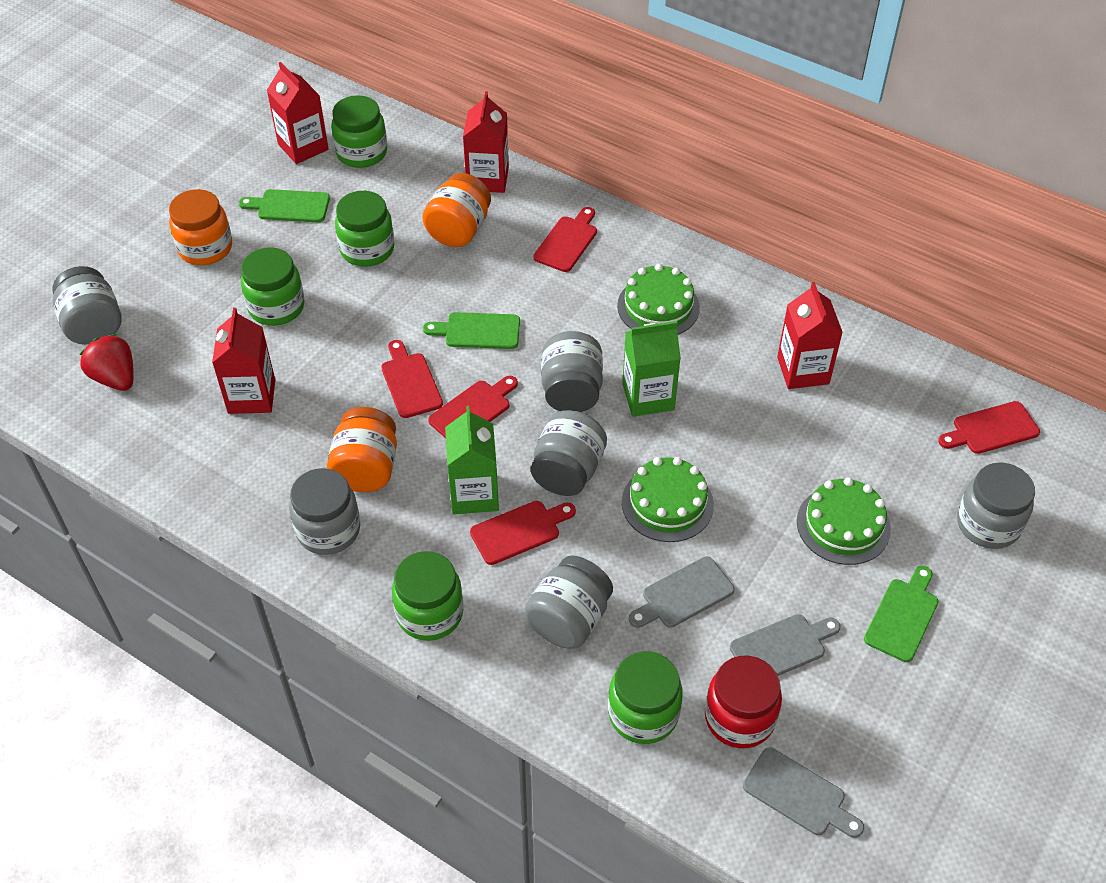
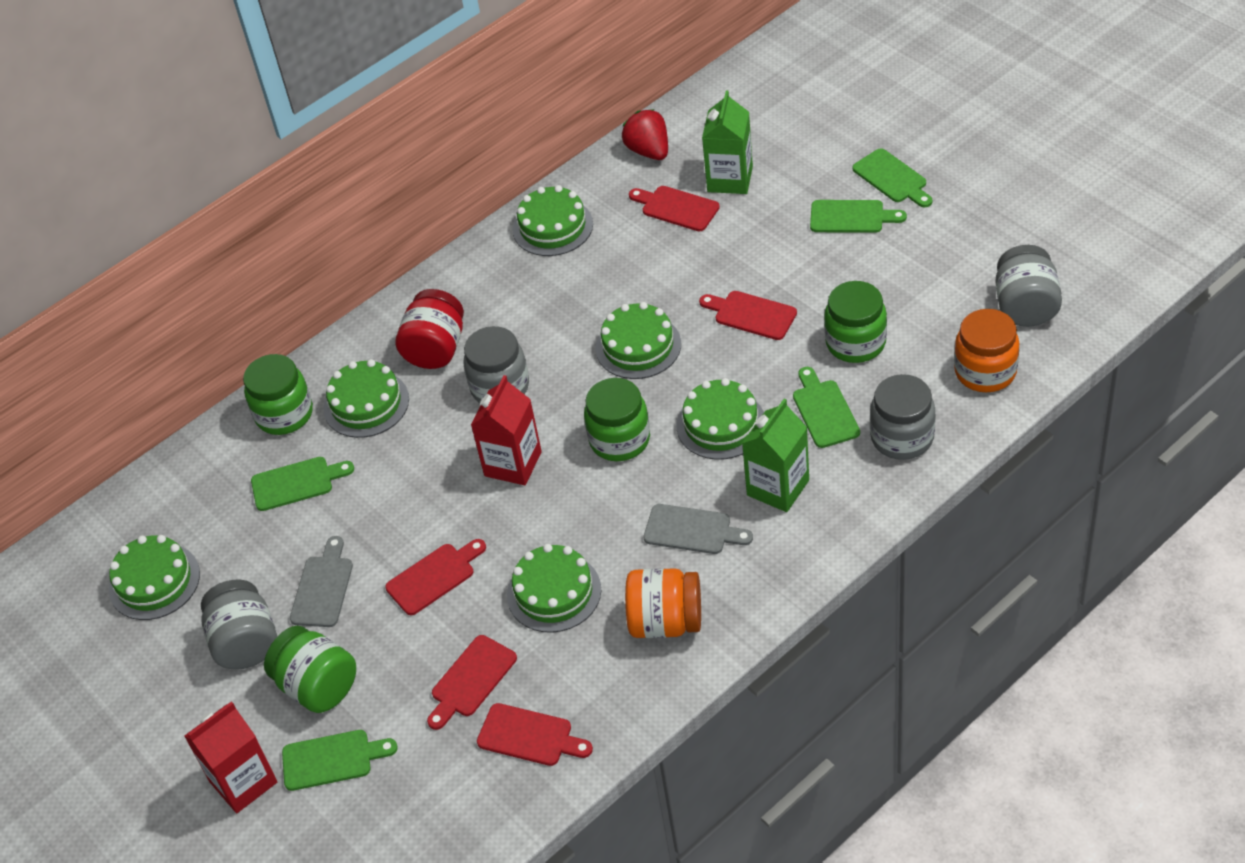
green cake: 3 -> 6
green cutting board: 3 -> 5
green jar: 5 -> 4
grey cutting board: 3 -> 2
grey jar: 6 -> 4
orange jar: 3 -> 2
red carton: 4 -> 2

